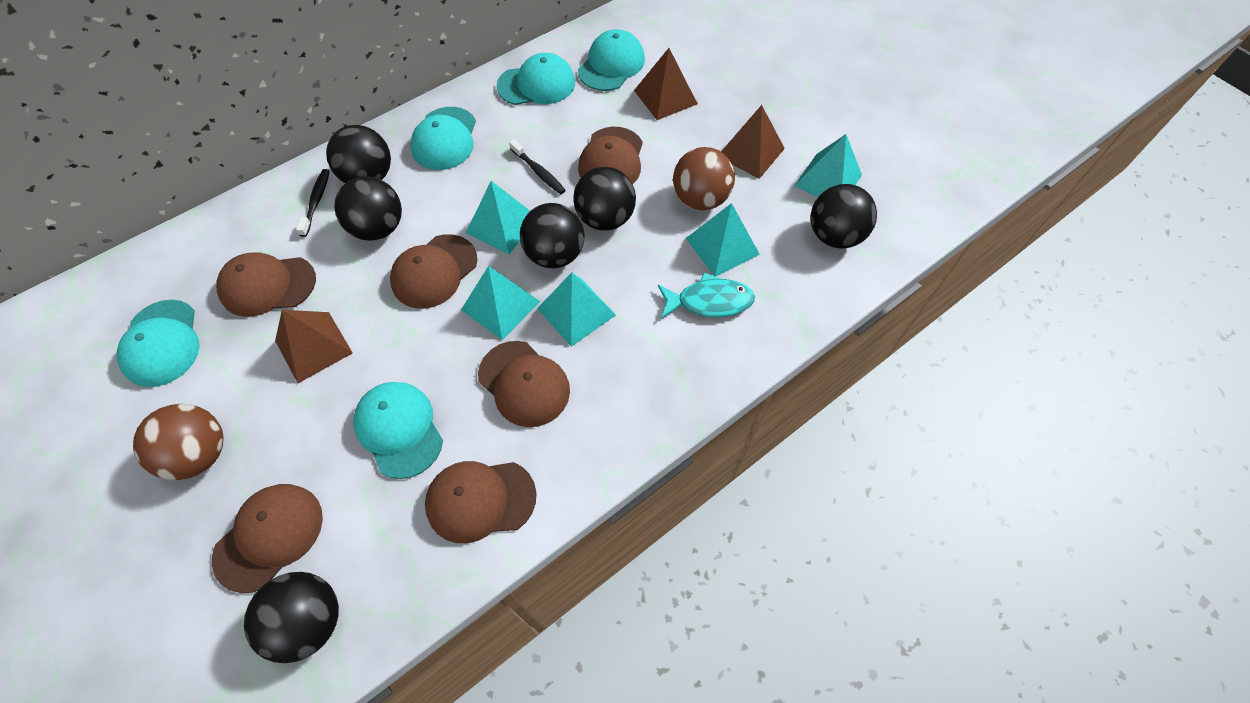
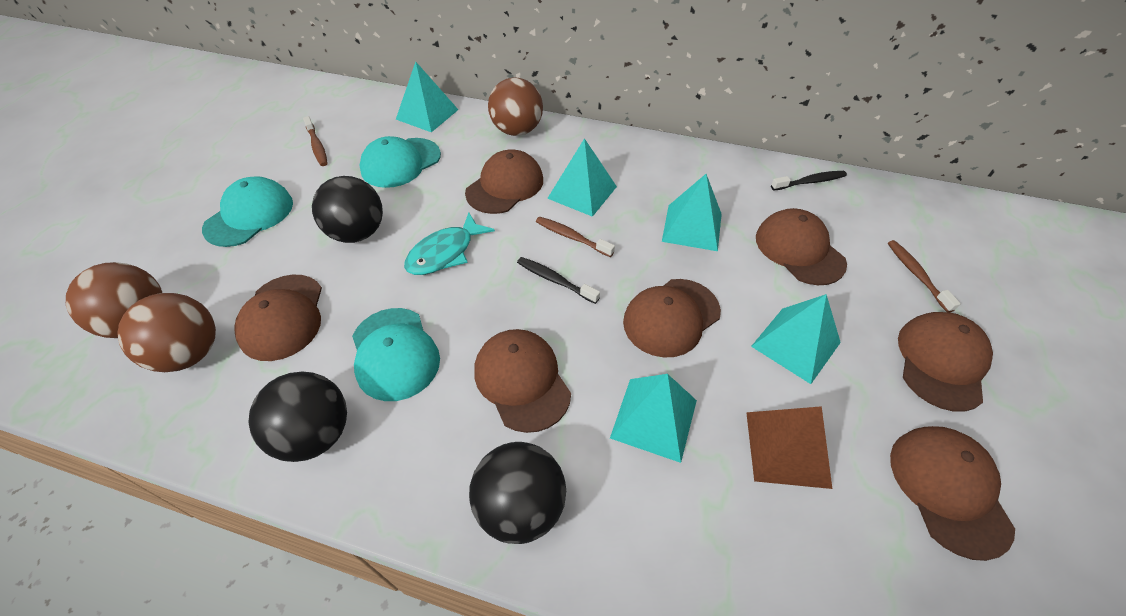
black ball: 6 -> 3
brown ball: 2 -> 3
brown cap: 6 -> 7
brown pyramid: 3 -> 1
brown toothbrush: 0 -> 3
turquoise cap: 5 -> 3

